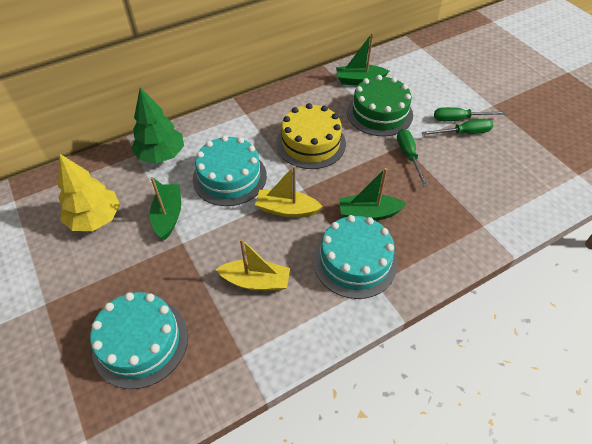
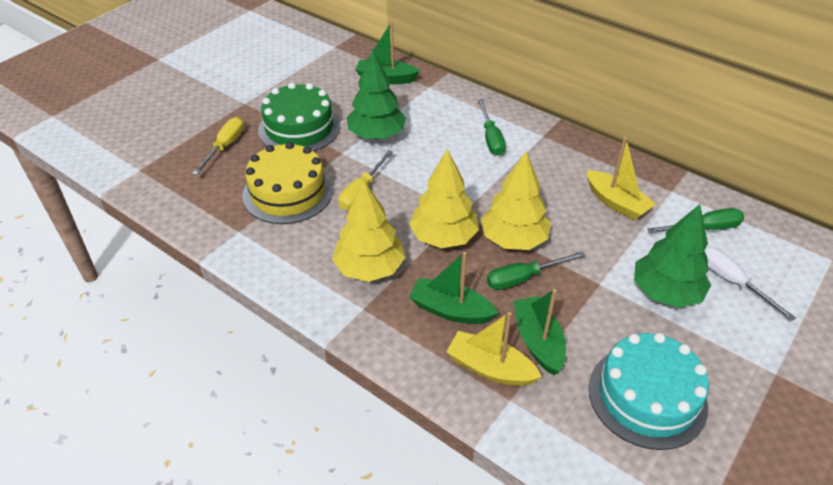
green tree: 1 -> 2
turquoise cake: 3 -> 1
white screwdriver: 0 -> 1
yellow screwdriver: 0 -> 2
yellow tree: 1 -> 3

